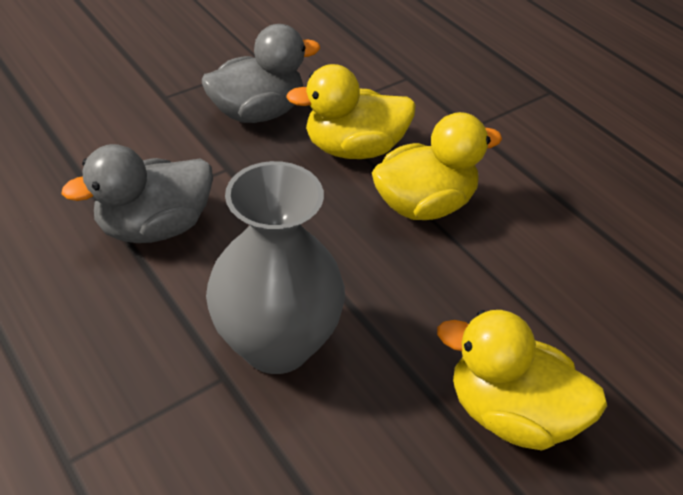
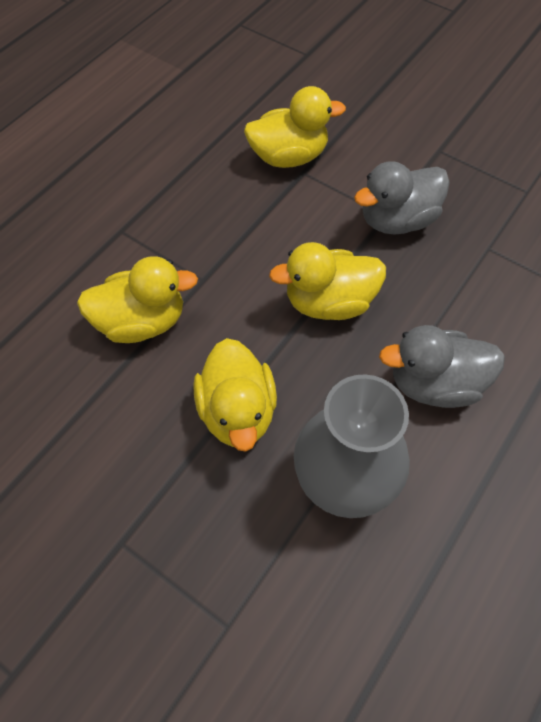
yellow duck: 3 -> 4

